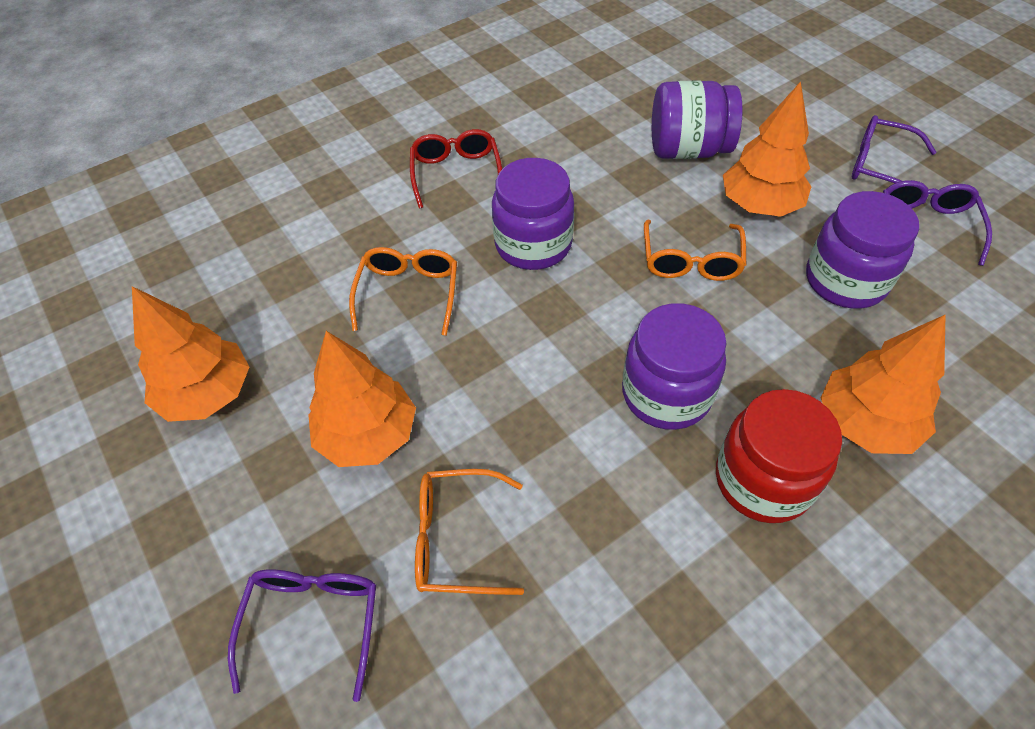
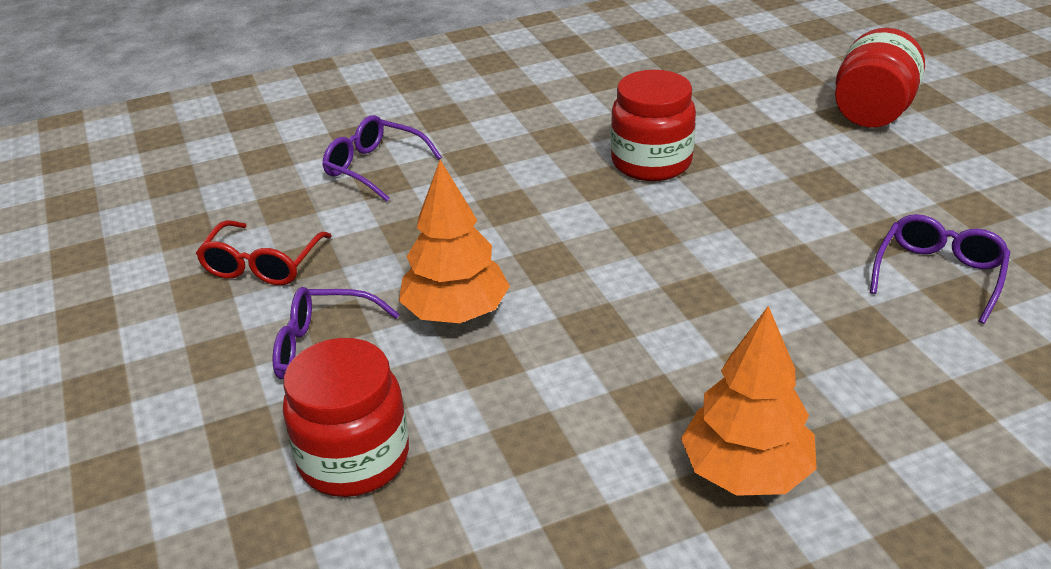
orange glasses: 3 -> 0
orange tree: 4 -> 2
purple jar: 4 -> 0
red jar: 1 -> 3

